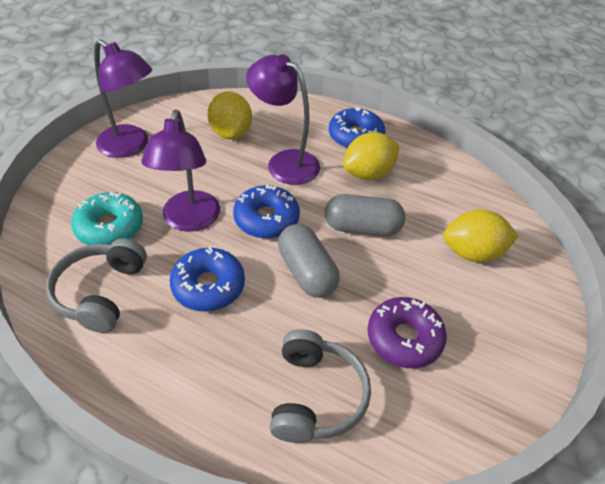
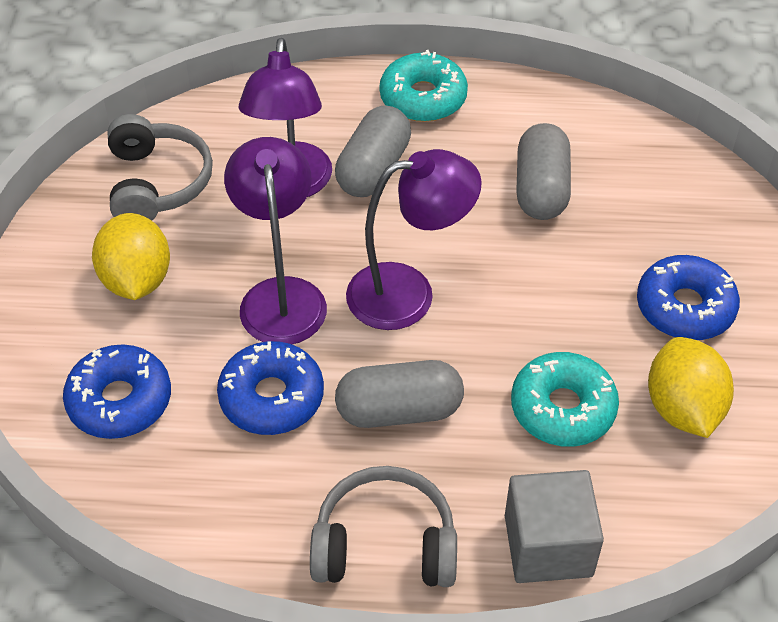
grey capsule: 2 -> 3
grey cube: 0 -> 1
purple donut: 1 -> 0
turquoise donut: 1 -> 2
yellow lemon: 3 -> 2

